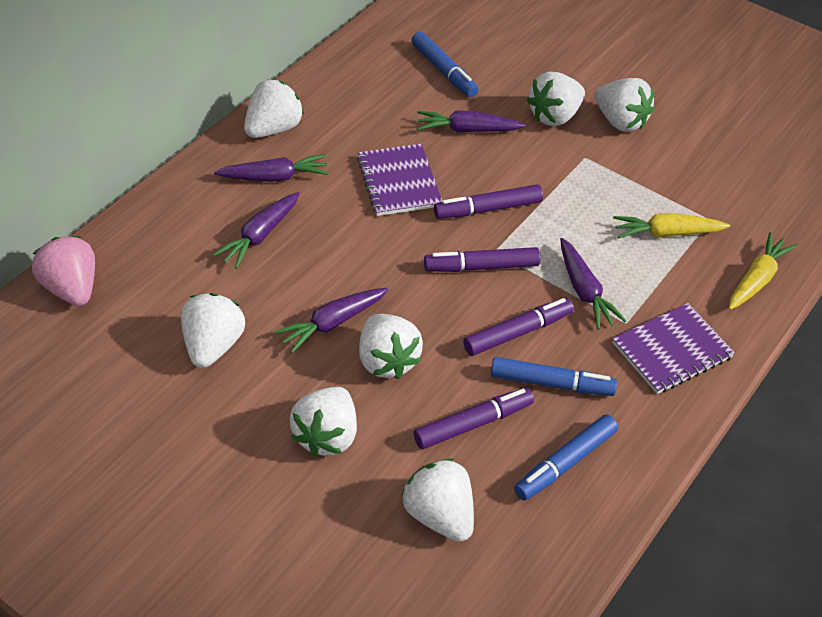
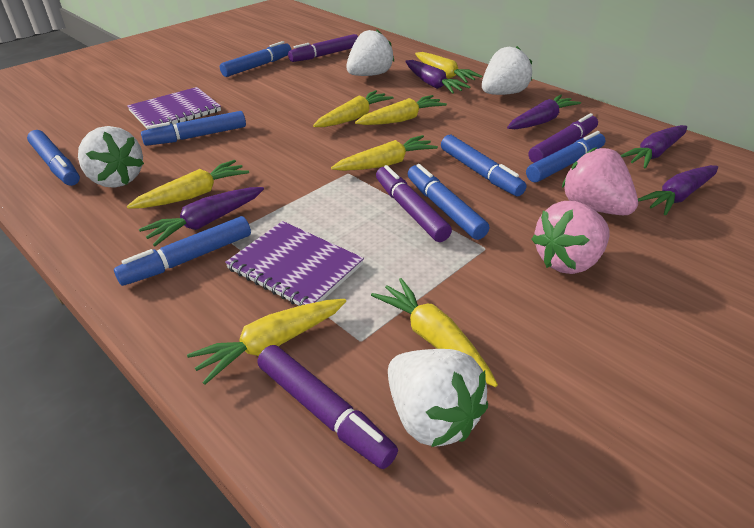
blue marker: 3 -> 7
pink strawberry: 1 -> 2
white strawberry: 7 -> 4
yellow carrot: 2 -> 7

